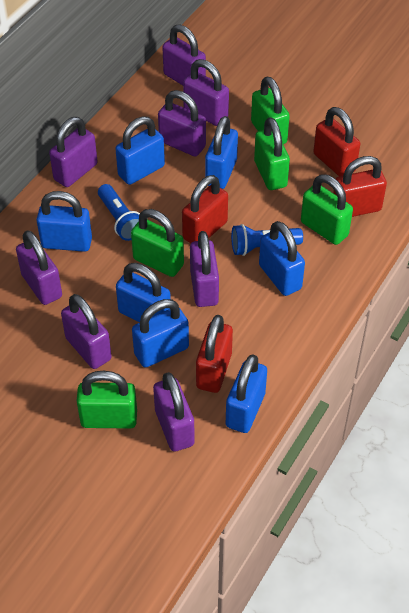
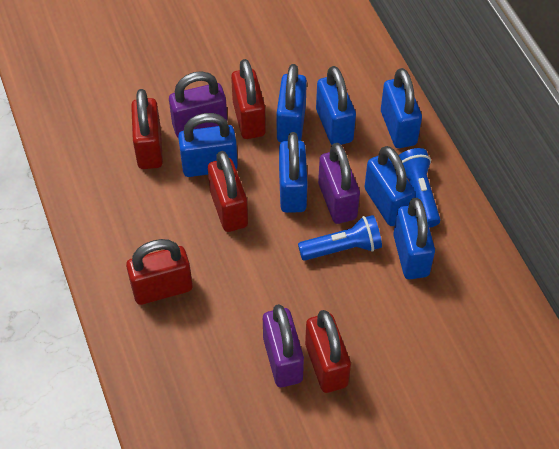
green padlock: 5 -> 0
purple padlock: 8 -> 3
red padlock: 4 -> 5

